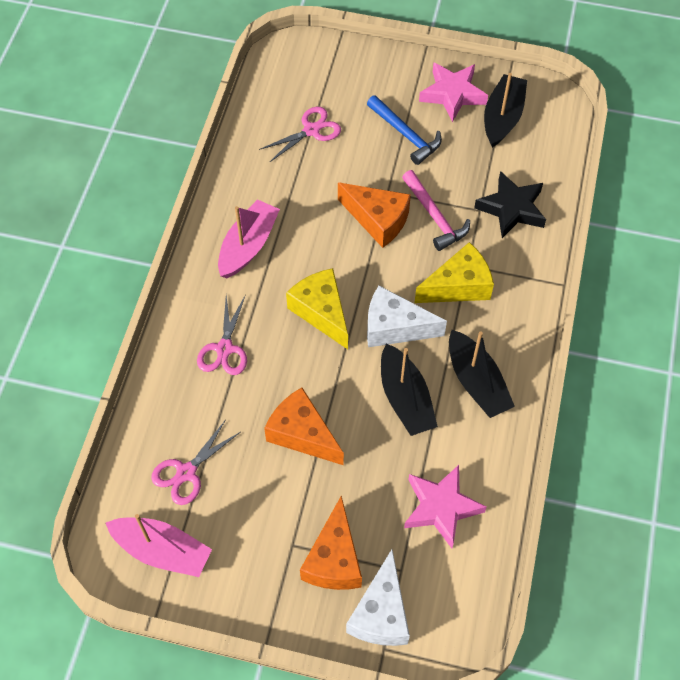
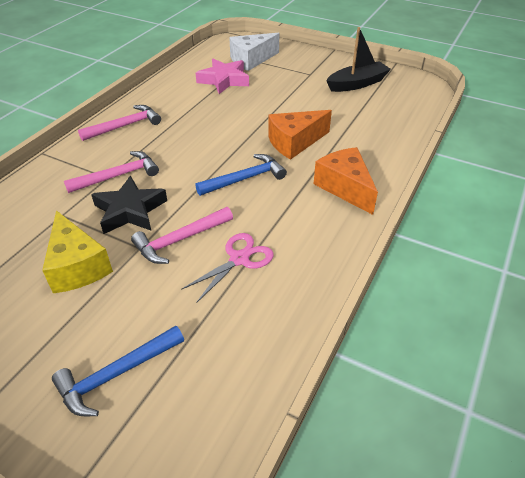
black boat: 3 -> 1
blue hammer: 1 -> 2
orange cheese: 3 -> 2
pink boat: 2 -> 0
pink hammer: 1 -> 3
pink scissors: 3 -> 1
pink star: 2 -> 1
white cheese: 2 -> 1
yellow cheese: 2 -> 1

